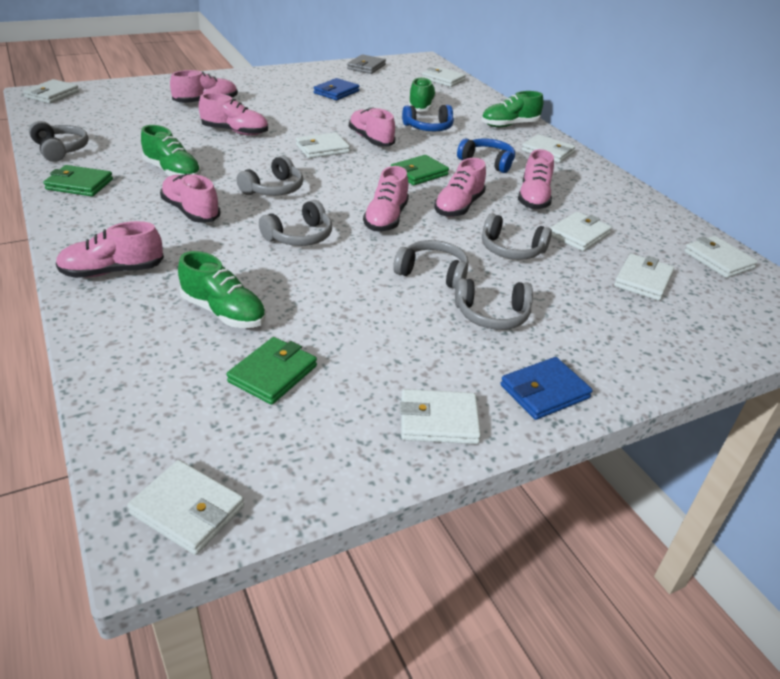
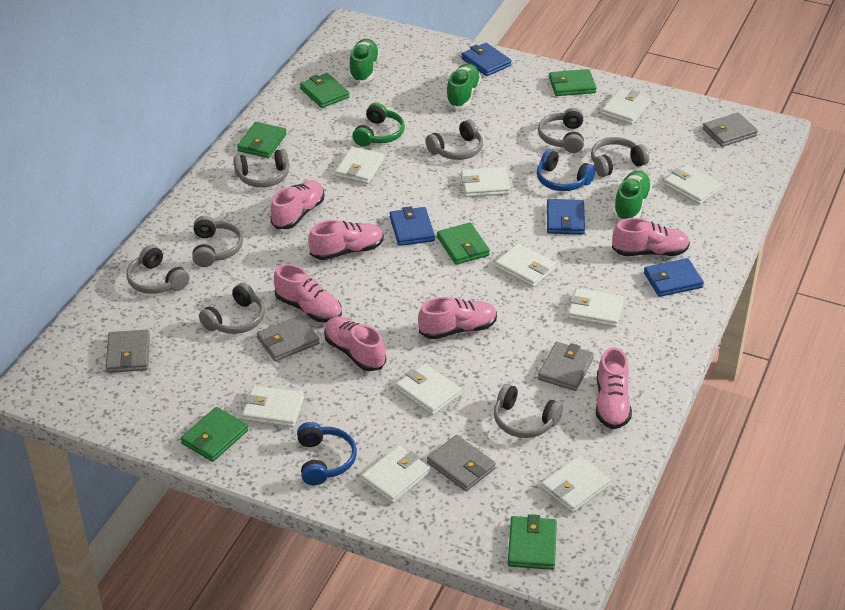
blue wallet: 2 -> 4
green headphones: 0 -> 1
green shoe: 4 -> 3
green wallet: 3 -> 6
grey headphones: 6 -> 8
grey wallet: 1 -> 5
pink shoe: 8 -> 7
white wallet: 9 -> 10

